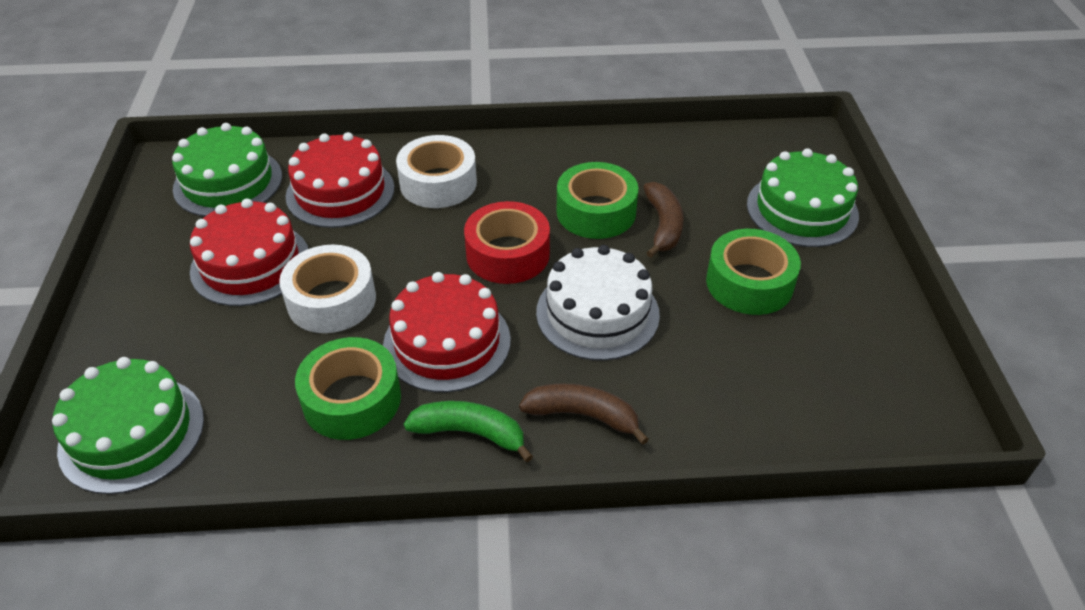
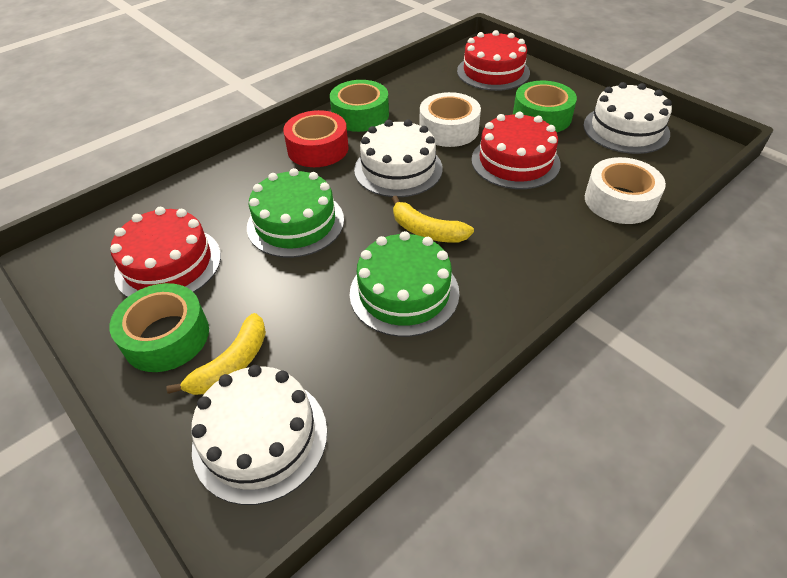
brown banana: 2 -> 0
green banana: 1 -> 0
green cake: 3 -> 2
white cake: 1 -> 3
yellow banana: 0 -> 2

